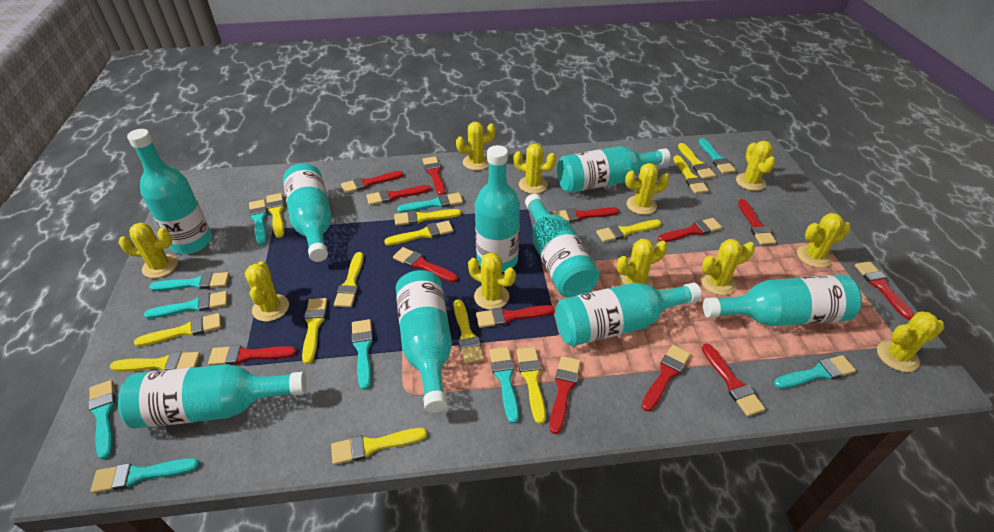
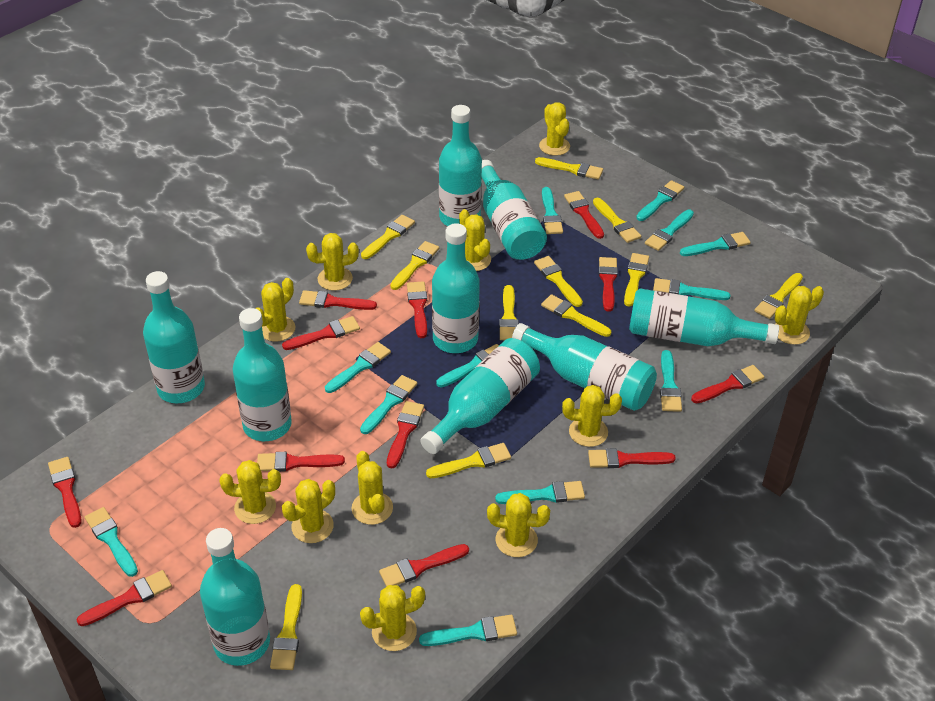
red brush: 13 -> 12
turquoise brush: 10 -> 12
yellow brush: 13 -> 11

